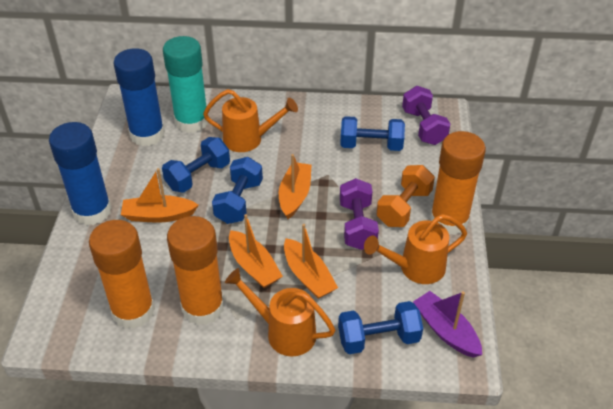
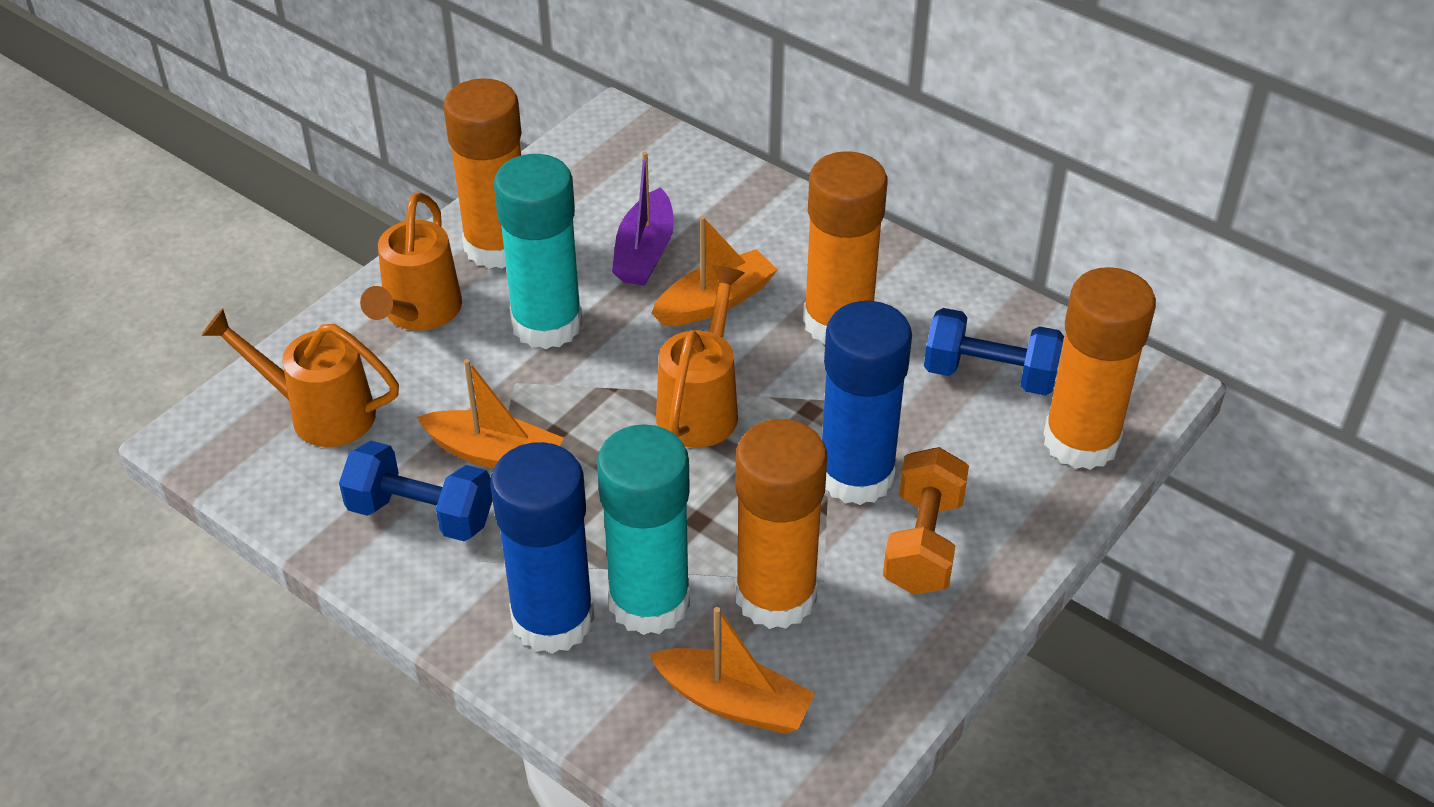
blue dumbbell: 4 -> 2
orange boat: 4 -> 3
orange glue stick: 3 -> 4
purple dumbbell: 2 -> 0
turquoise glue stick: 1 -> 2

